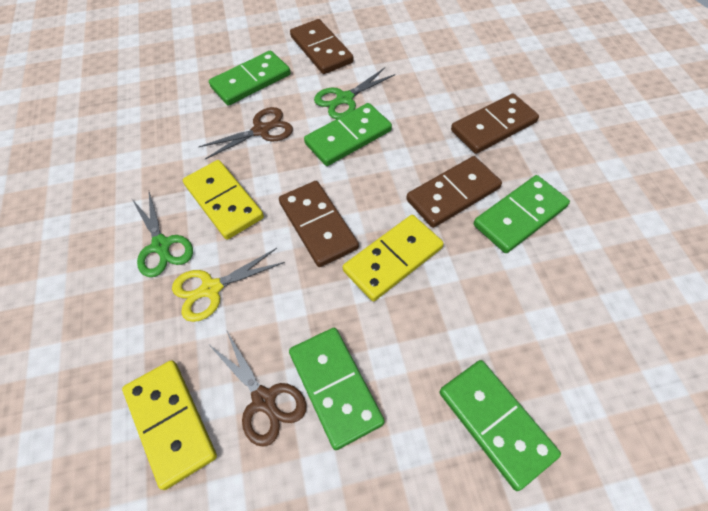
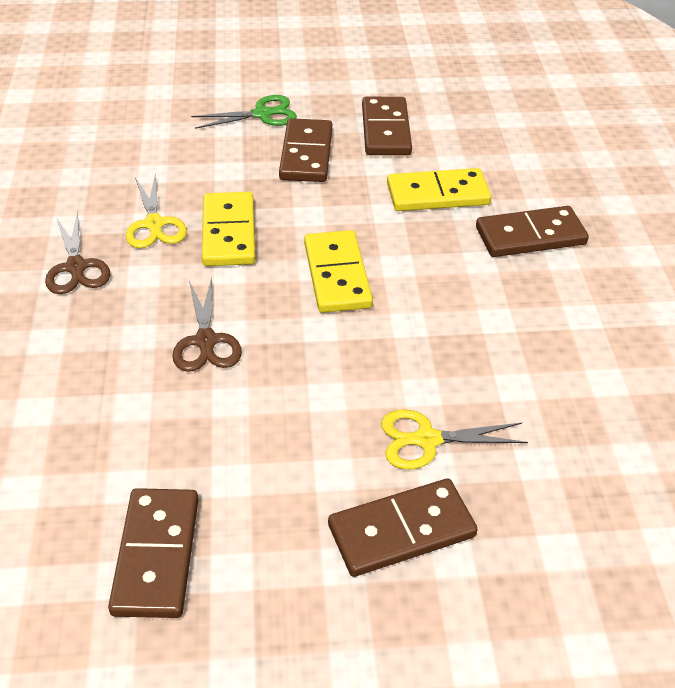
brown domino: 4 -> 5
green domino: 5 -> 0
green scissors: 2 -> 1
yellow scissors: 1 -> 2

